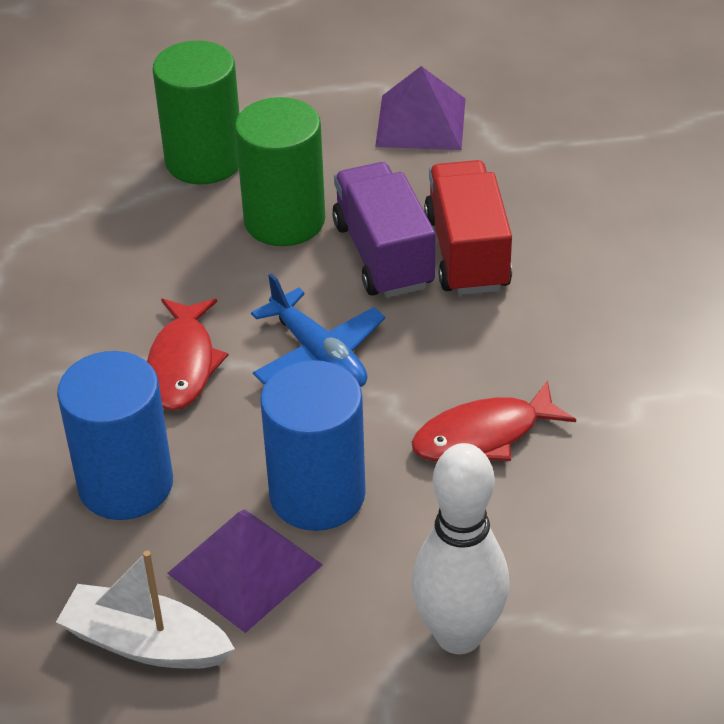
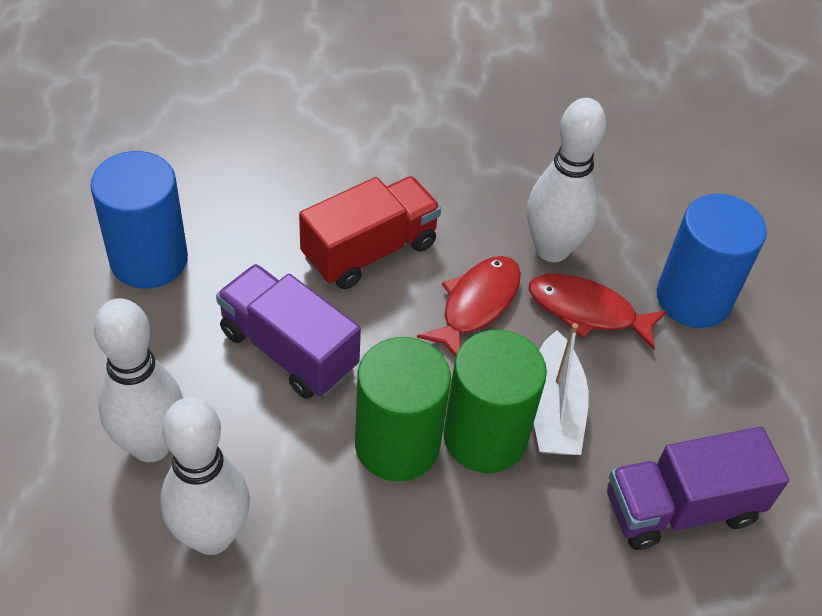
blue plane: 1 -> 0
purple pyramid: 2 -> 0
purple truck: 1 -> 2
white bowling pin: 1 -> 3

